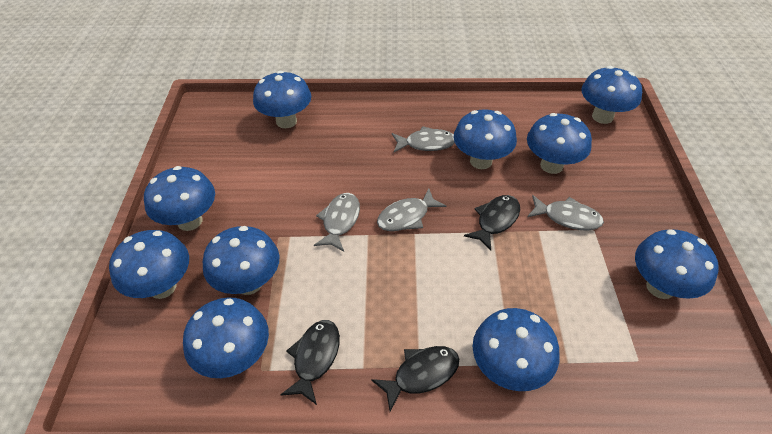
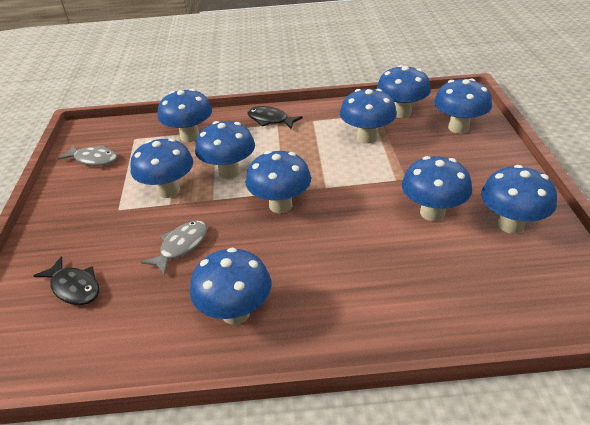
black fish: 3 -> 2
grey fish: 4 -> 2

